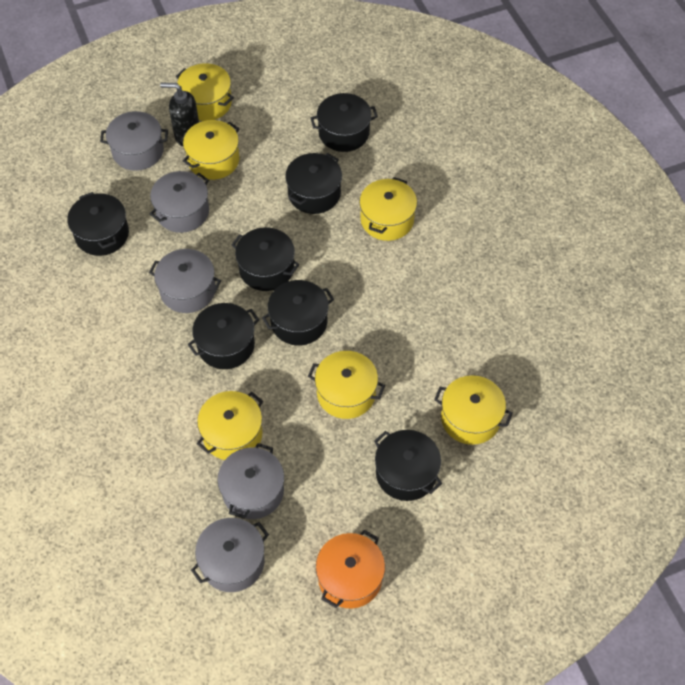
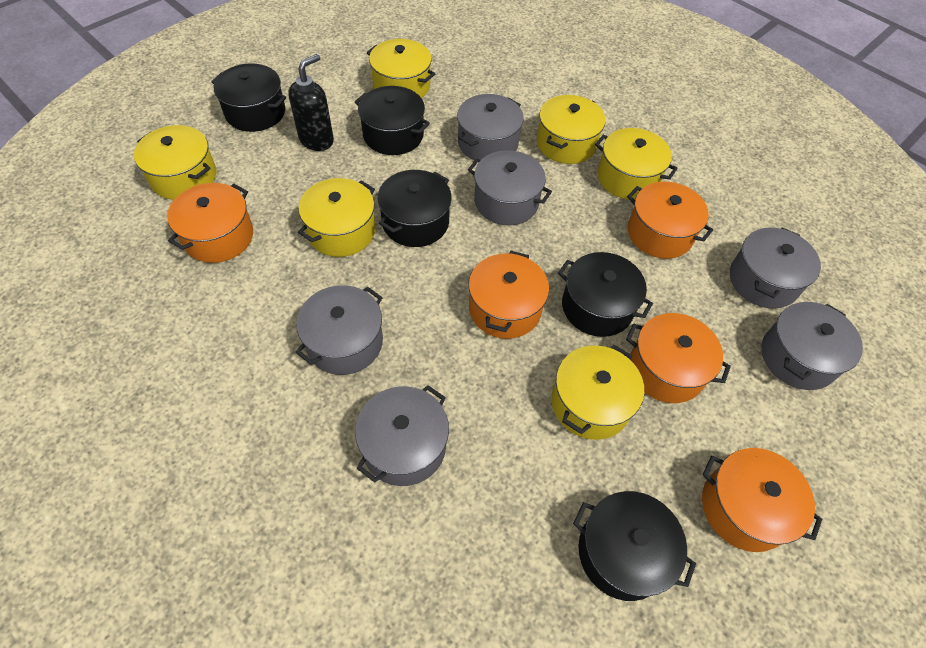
black pot: 7 -> 5
grey pot: 5 -> 6
orange pot: 1 -> 5

